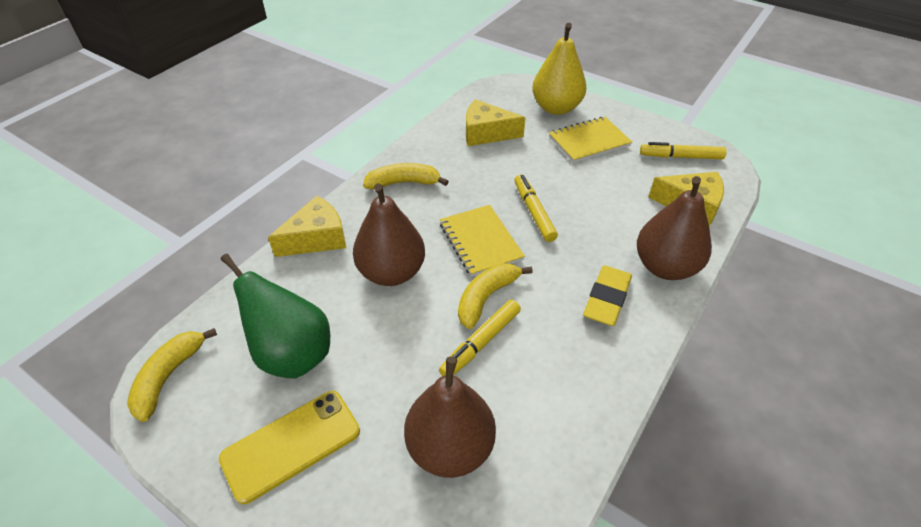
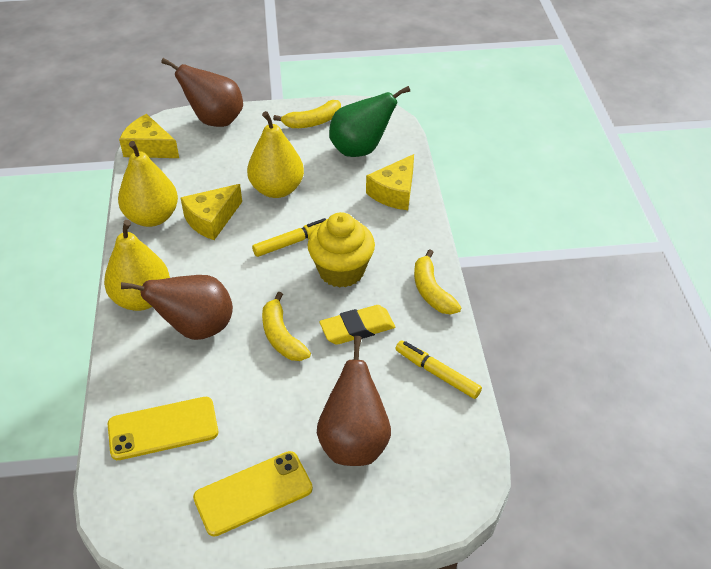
yellow cupcake: 0 -> 1
yellow marker: 3 -> 2
yellow notebook: 2 -> 0
yellow pear: 1 -> 3
yellow phone: 1 -> 2

